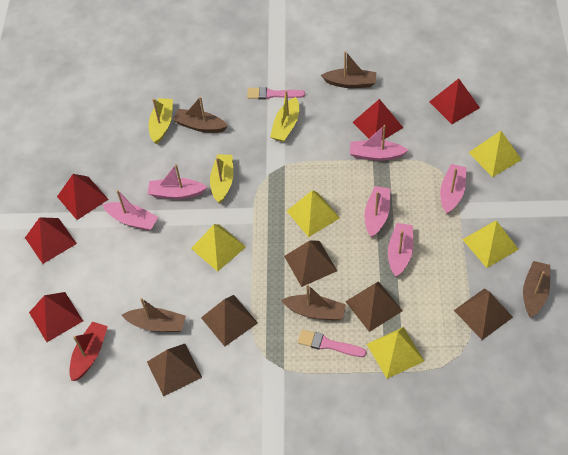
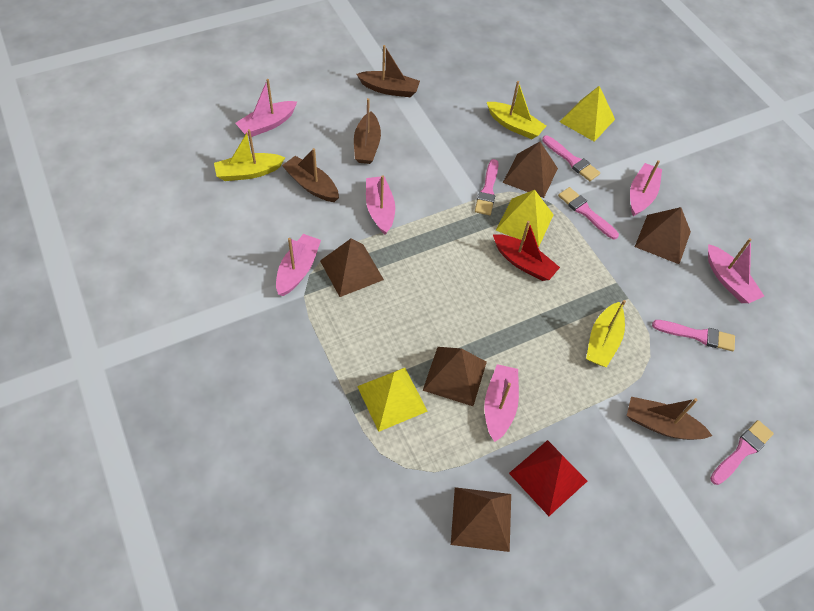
brown boat: 5 -> 4
pink brush: 2 -> 5
red pyramid: 5 -> 1
yellow pyramid: 5 -> 3

